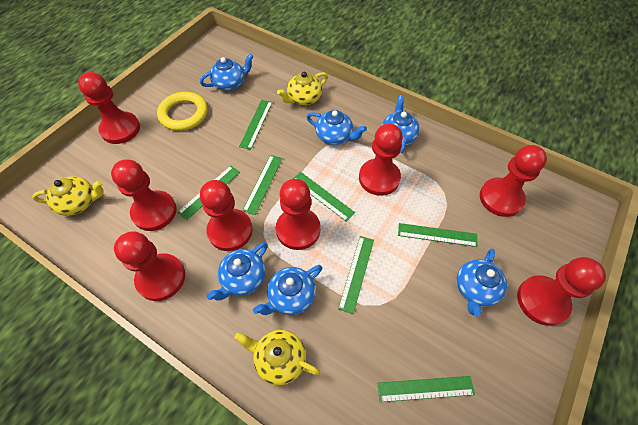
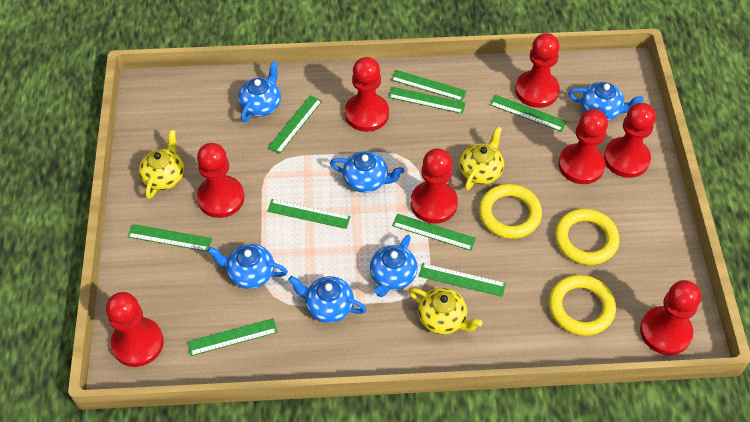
green ruler: 7 -> 9
yellow ring: 1 -> 3

